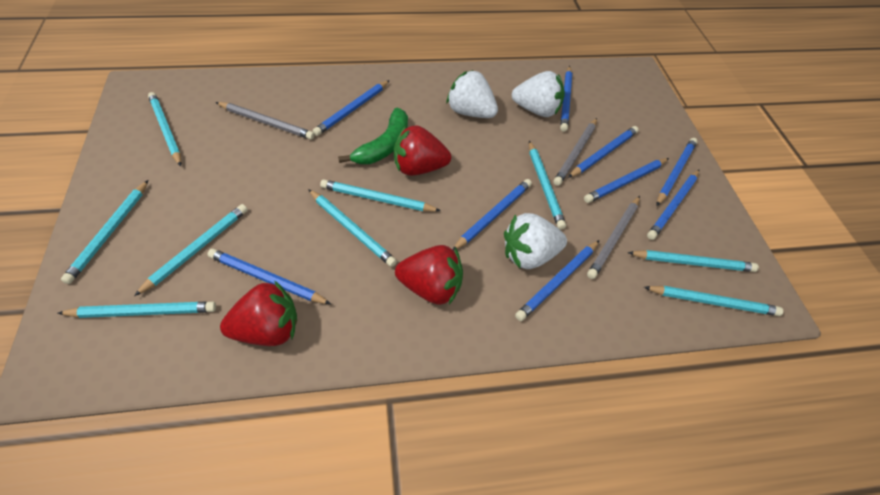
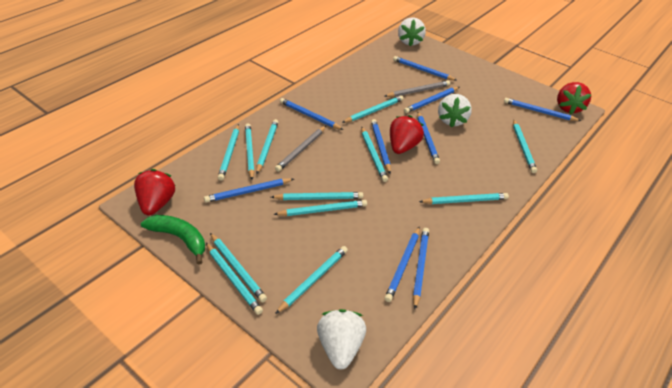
grey pencil: 3 -> 2
turquoise pencil: 9 -> 12

